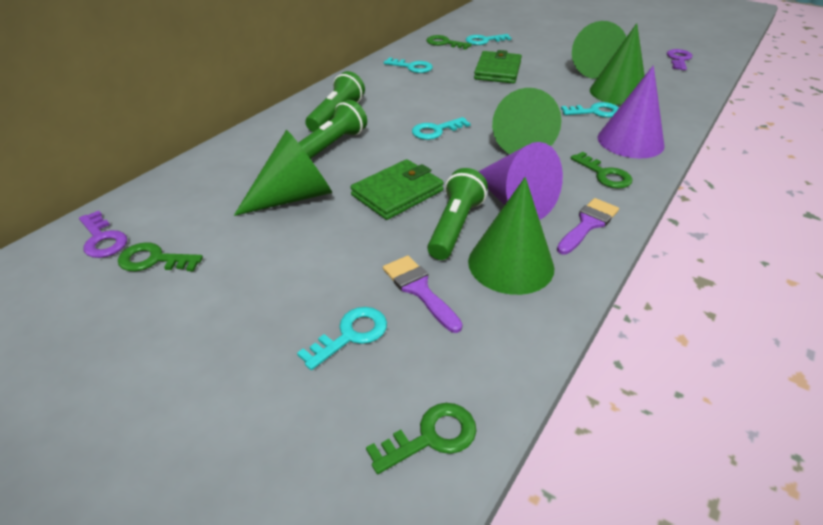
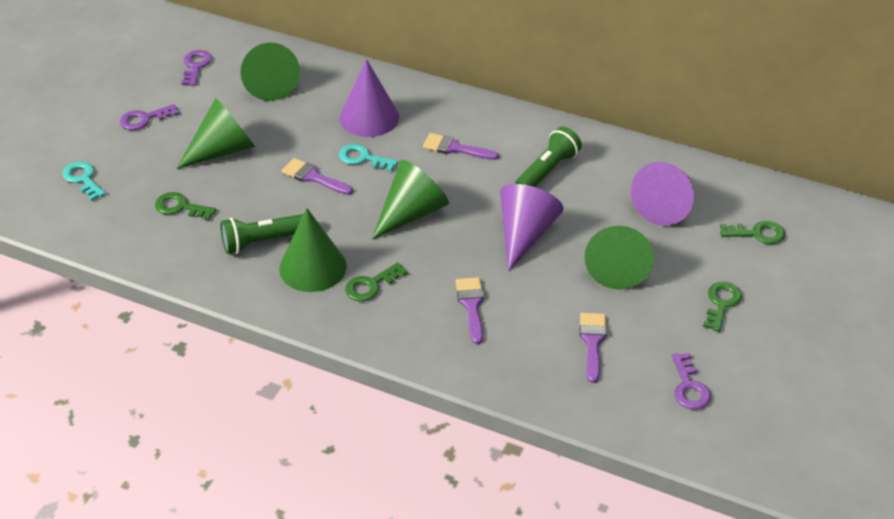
green flashlight: 3 -> 2
green wallet: 2 -> 0
purple brush: 2 -> 4
purple cone: 2 -> 3
purple key: 2 -> 3
turquoise key: 5 -> 2

